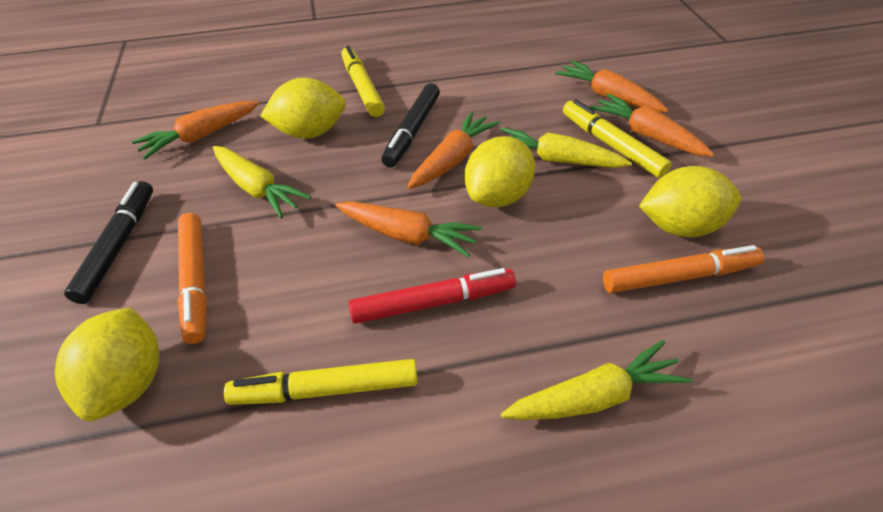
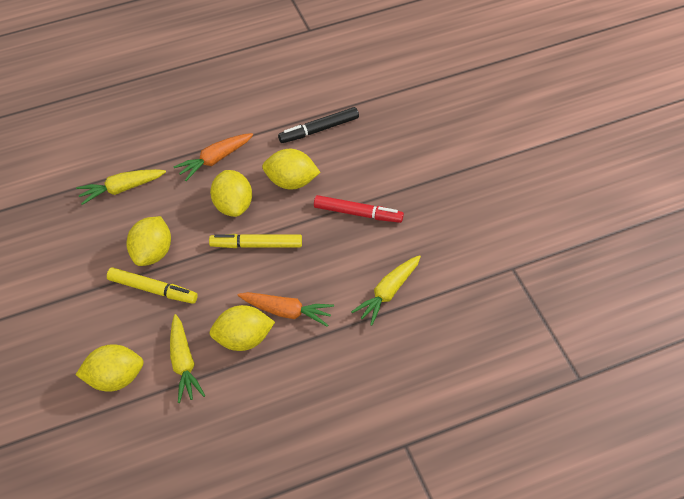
black marker: 2 -> 1
orange carrot: 5 -> 2
orange marker: 2 -> 0
yellow lemon: 4 -> 5
yellow marker: 3 -> 2

